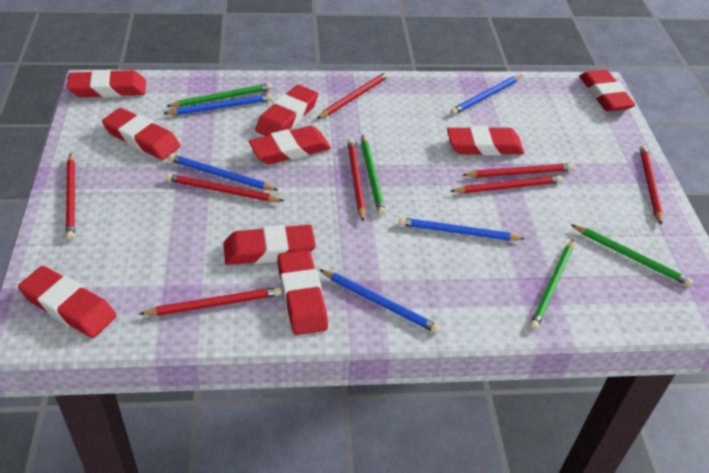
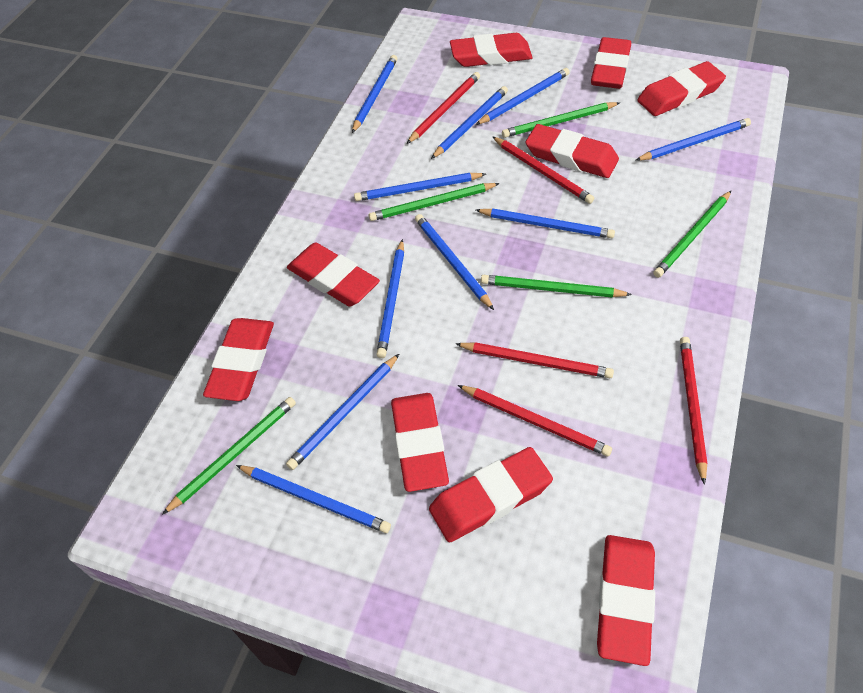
blue pencil: 5 -> 10
green pencil: 4 -> 5
red pencil: 8 -> 5

